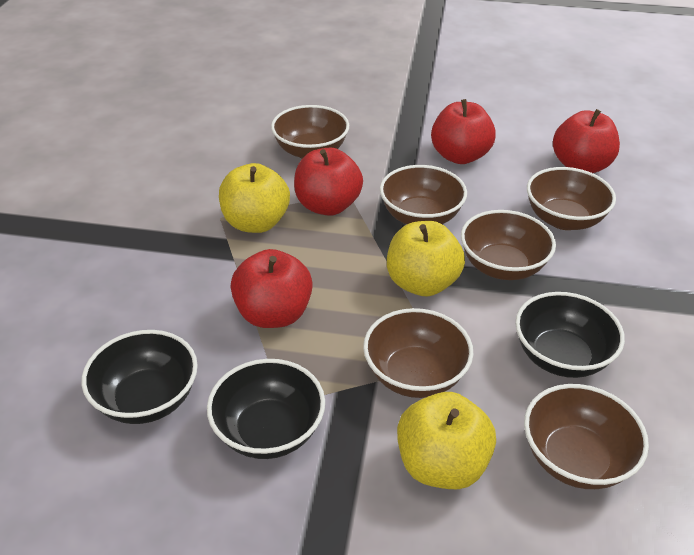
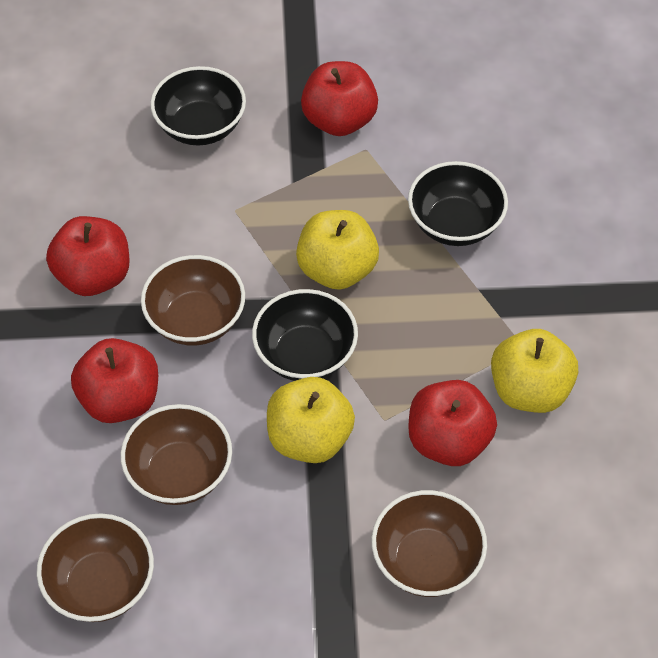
brown bowl: 6 -> 4

